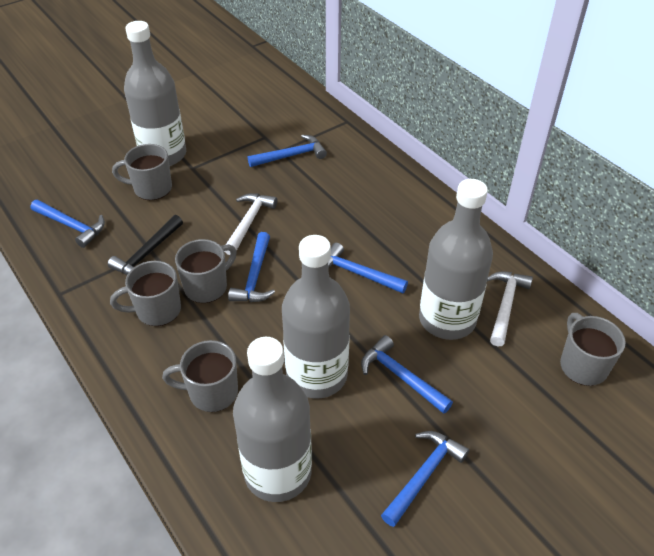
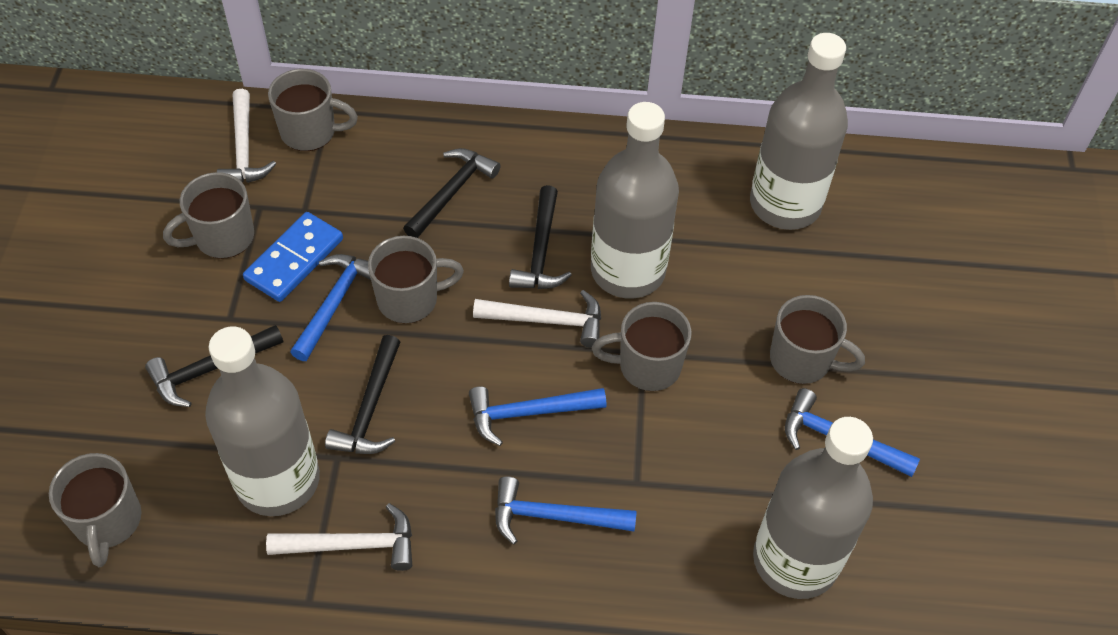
black hammer: 1 -> 4
blue domino: 0 -> 1
blue hammer: 6 -> 4
grey mug: 5 -> 6
white hammer: 2 -> 3

